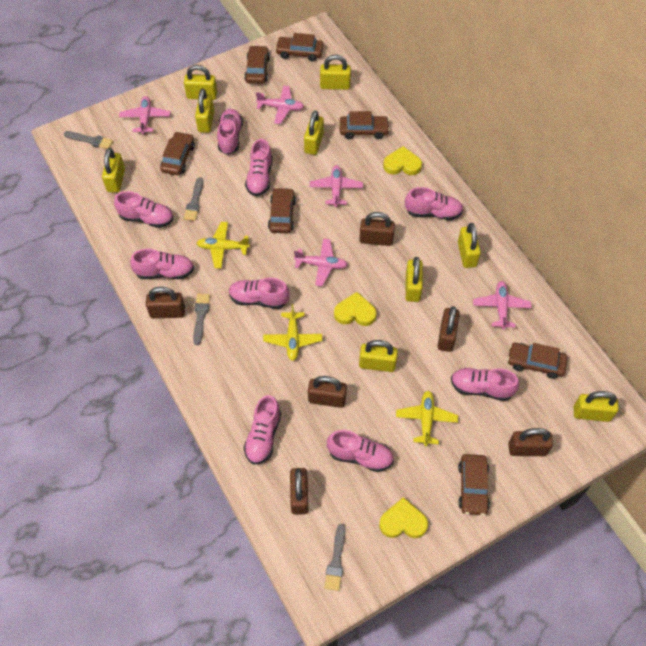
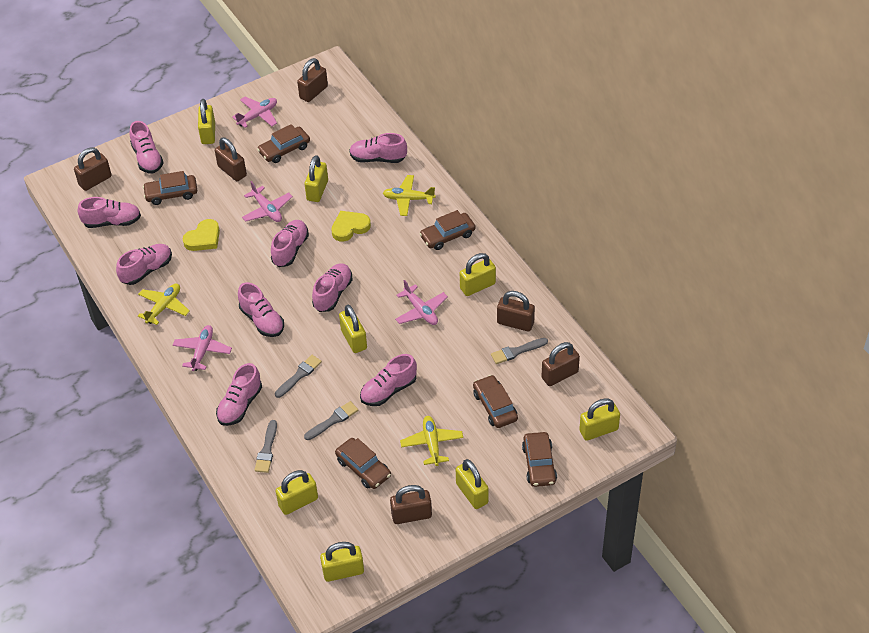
brown car: 7 -> 6
pink plane: 5 -> 4
yellow heart: 3 -> 2
yellow padlock: 9 -> 8

